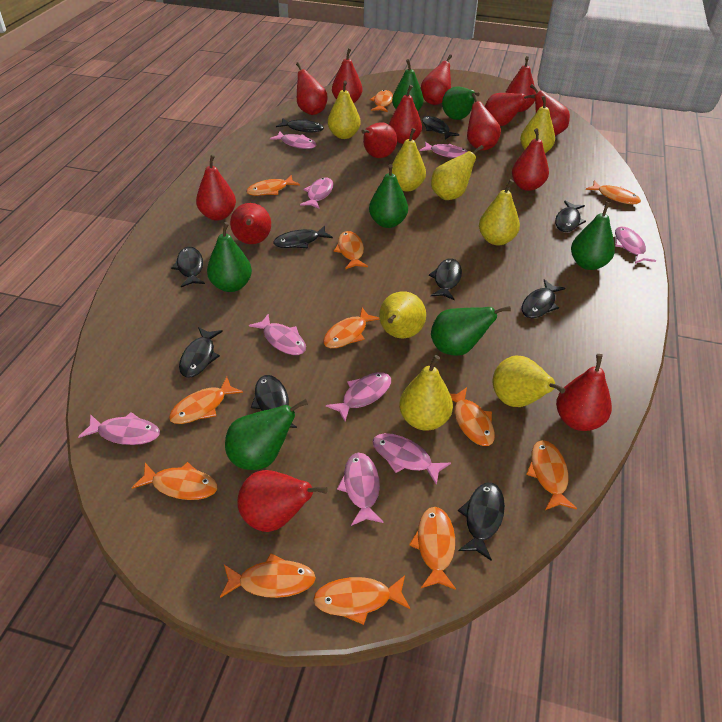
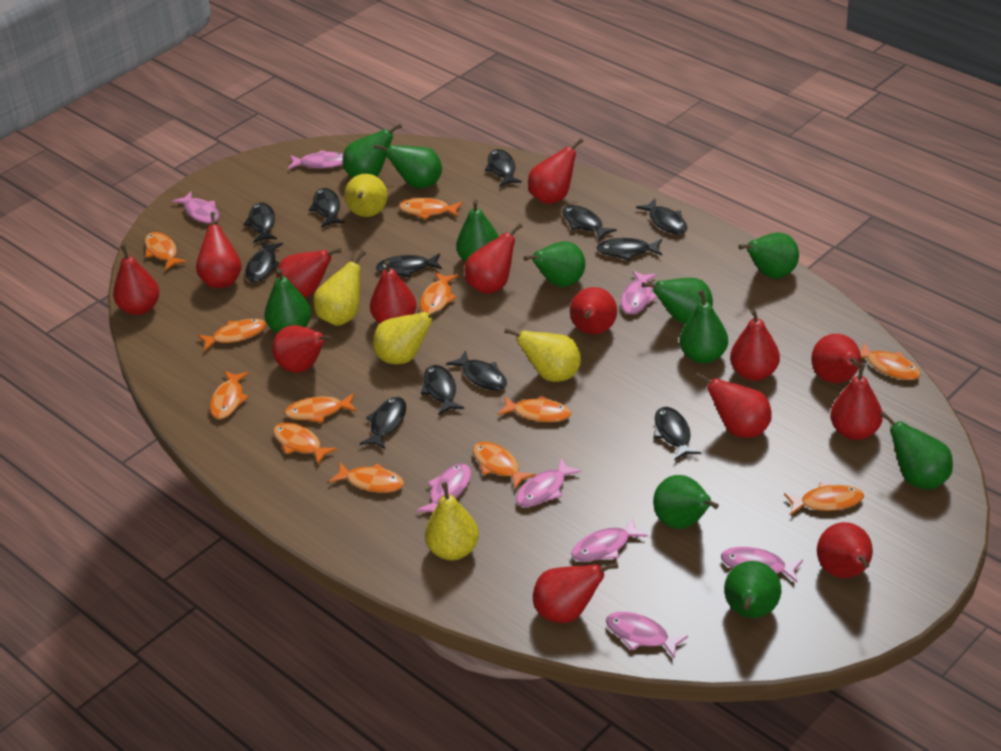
black fish: 10 -> 12
green pear: 7 -> 11
pink fish: 9 -> 8
yellow pear: 8 -> 5

